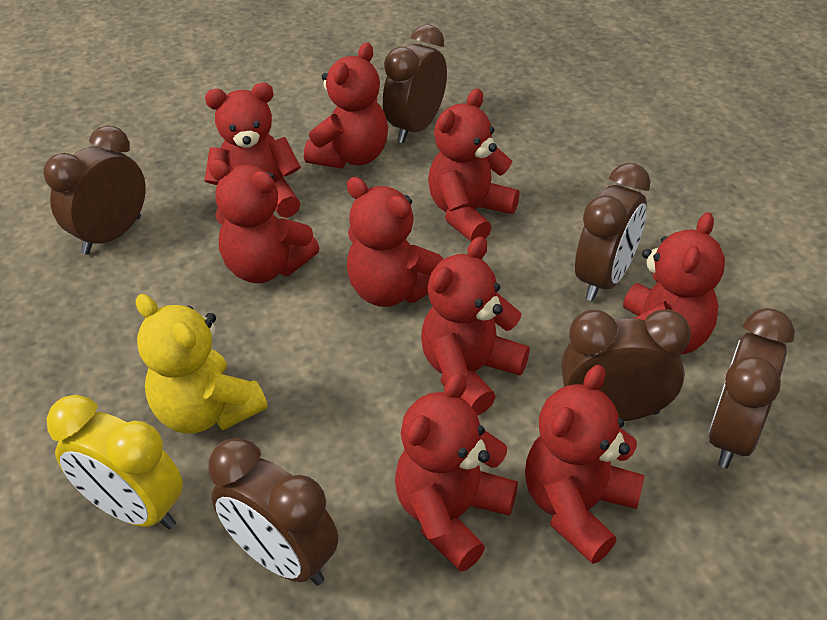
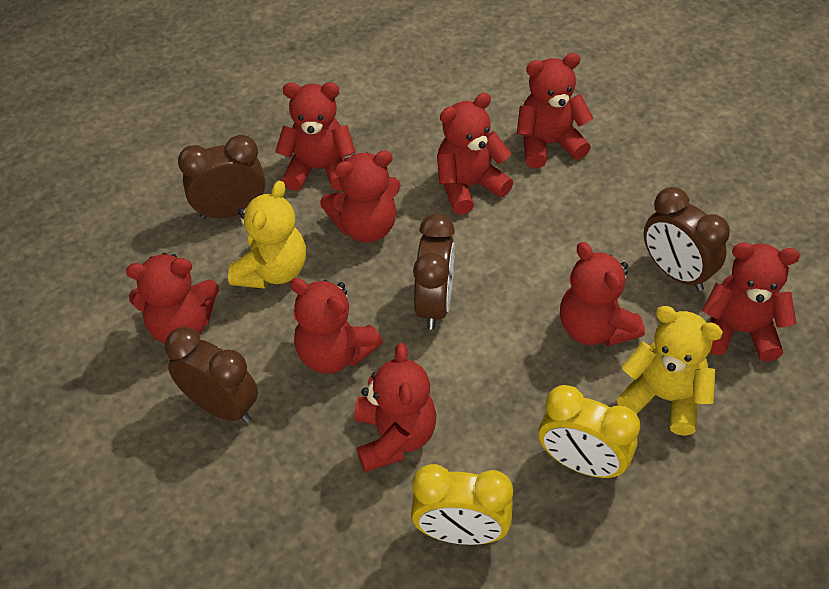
brown clock: 6 -> 4
yellow clock: 1 -> 2
yellow teddy bear: 1 -> 2

